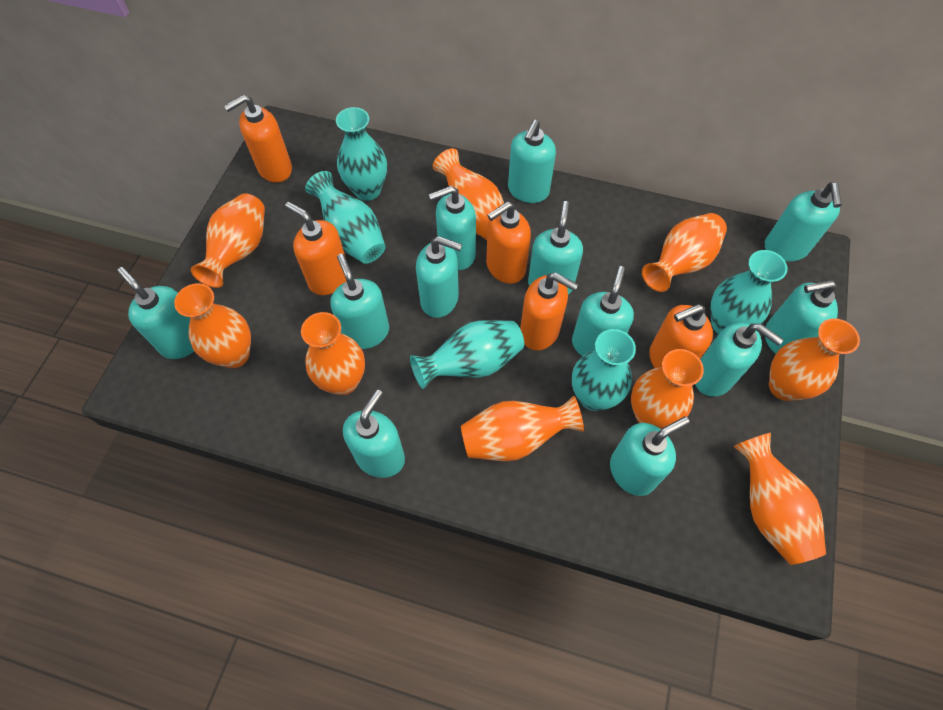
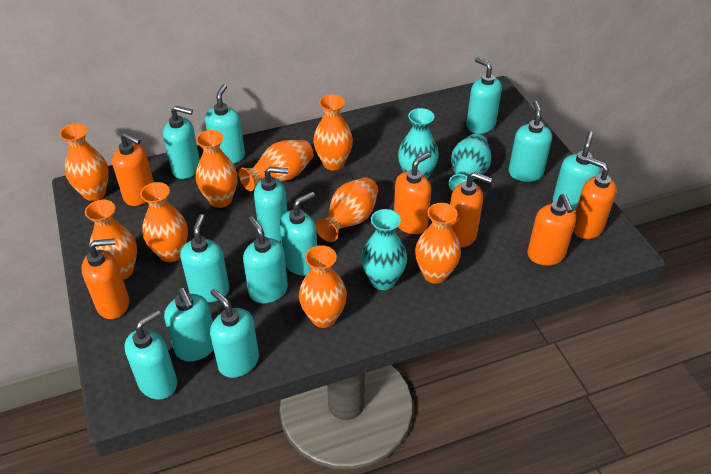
orange soap dispenser: 5 -> 6
turquoise vase: 5 -> 3

